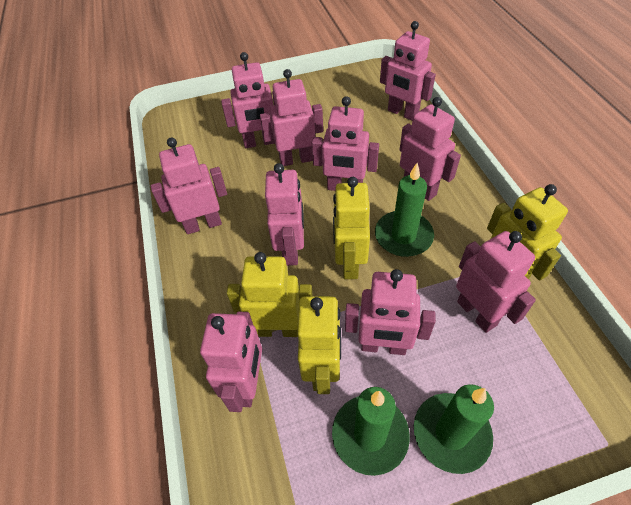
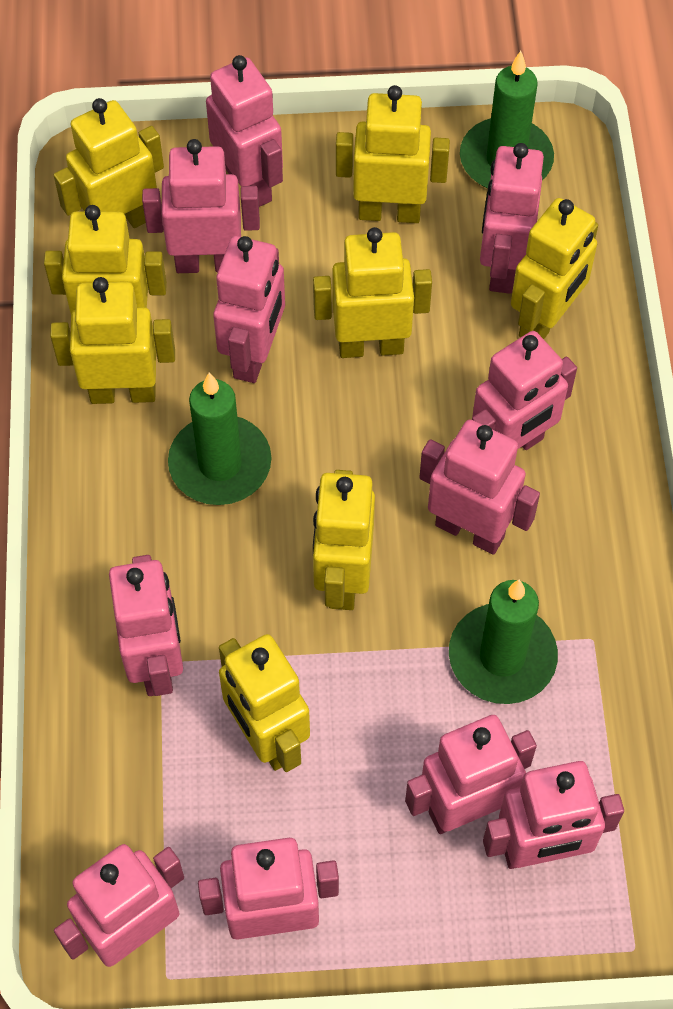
pink robot: 10 -> 11
yellow robot: 4 -> 8

